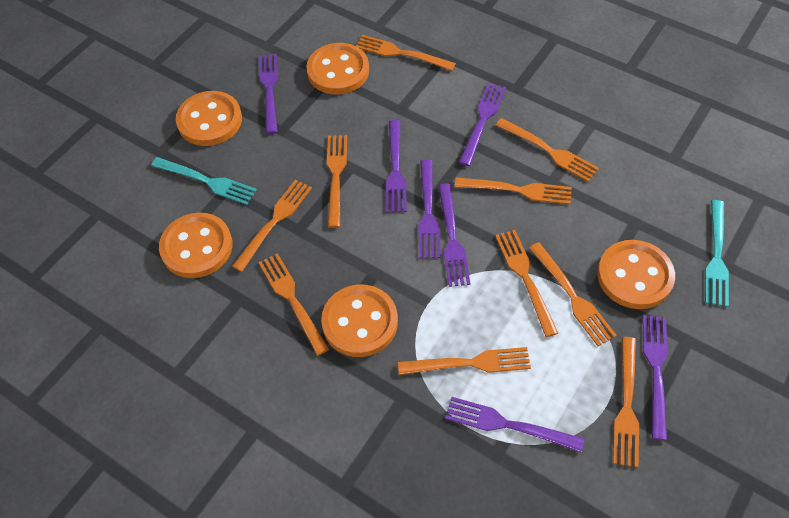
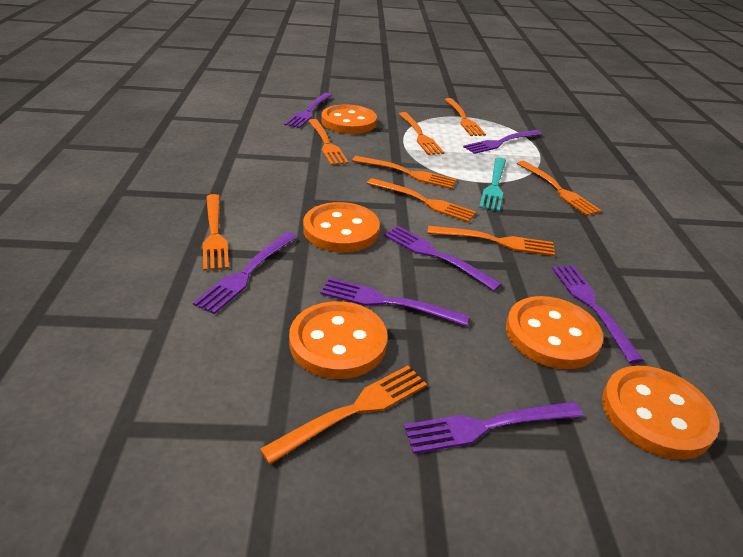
orange fork: 10 -> 9
turquoise fork: 2 -> 1

